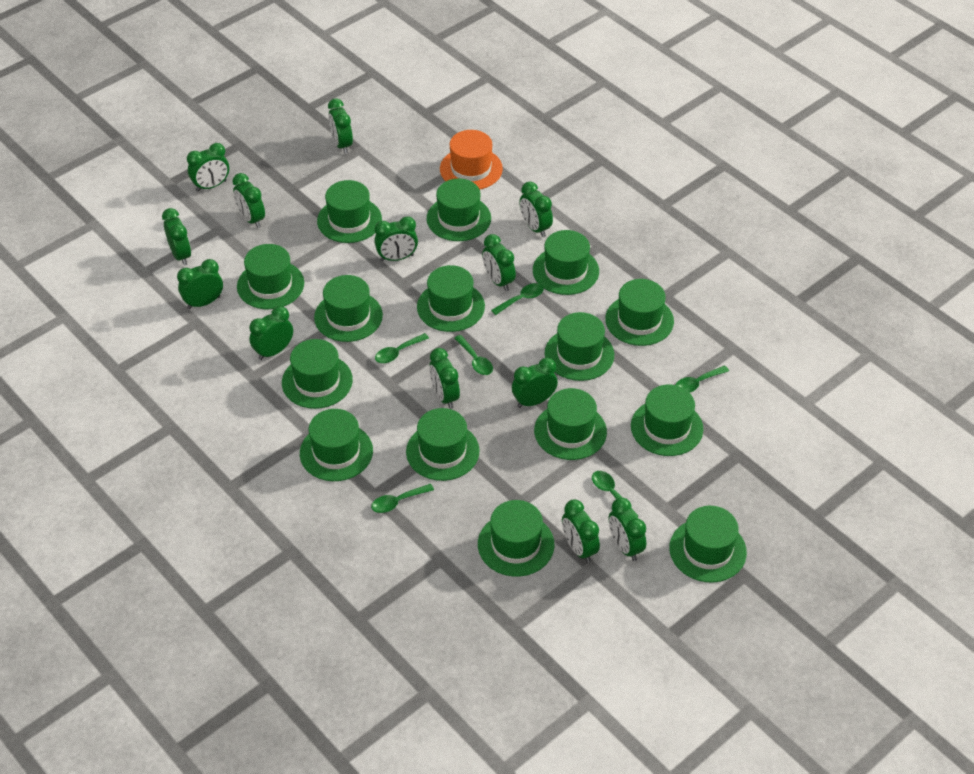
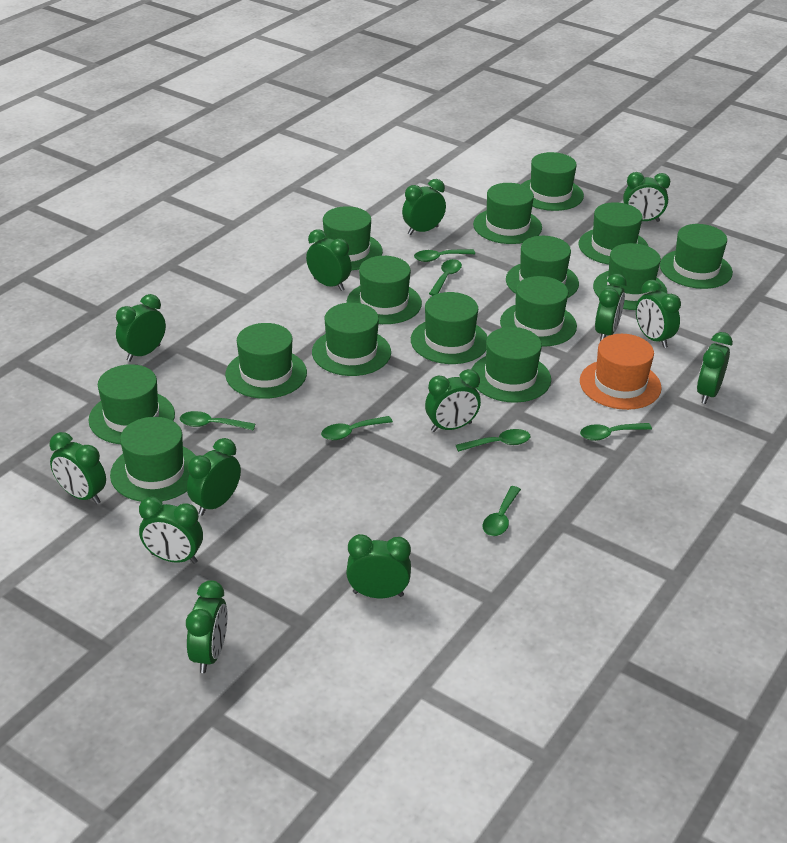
green spoon: 6 -> 7

